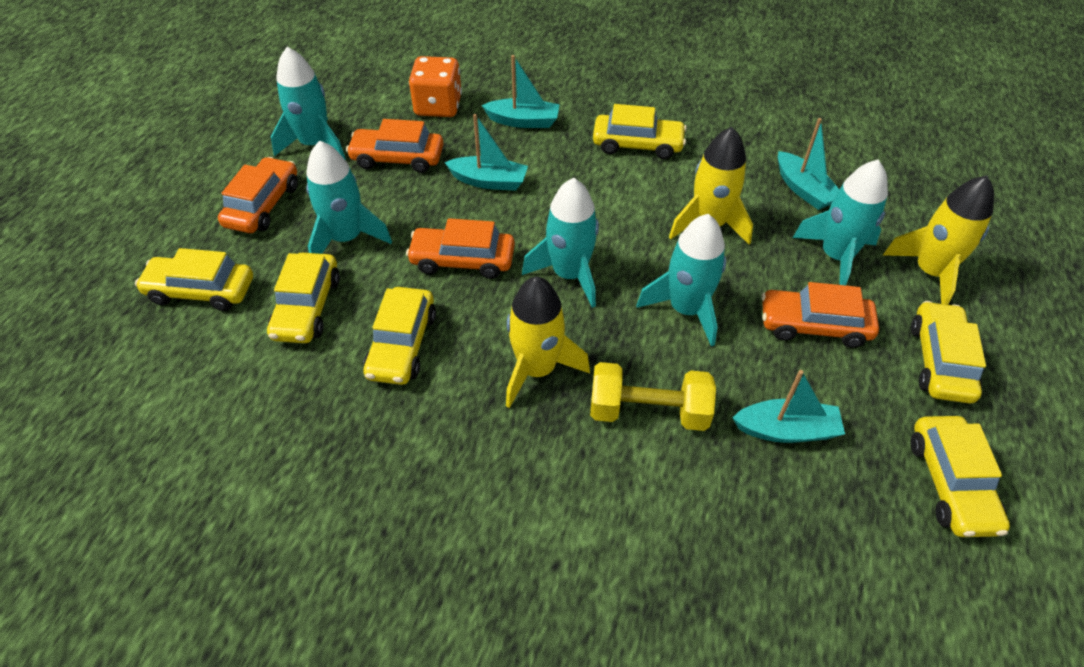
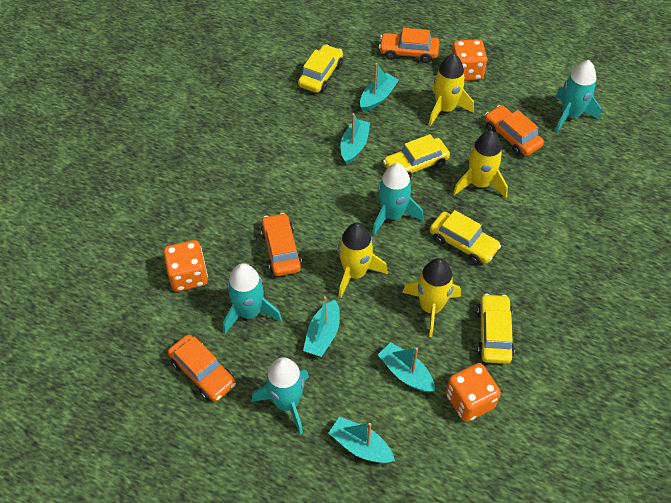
orange dice: 1 -> 3
turquoise boat: 4 -> 5
turquoise rocket: 5 -> 4
yellow car: 6 -> 4
yellow dumbbell: 1 -> 0
yellow rocket: 3 -> 4

